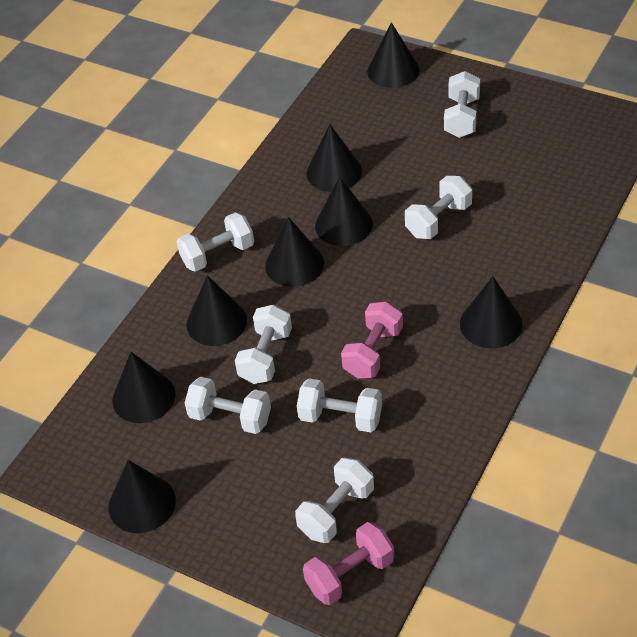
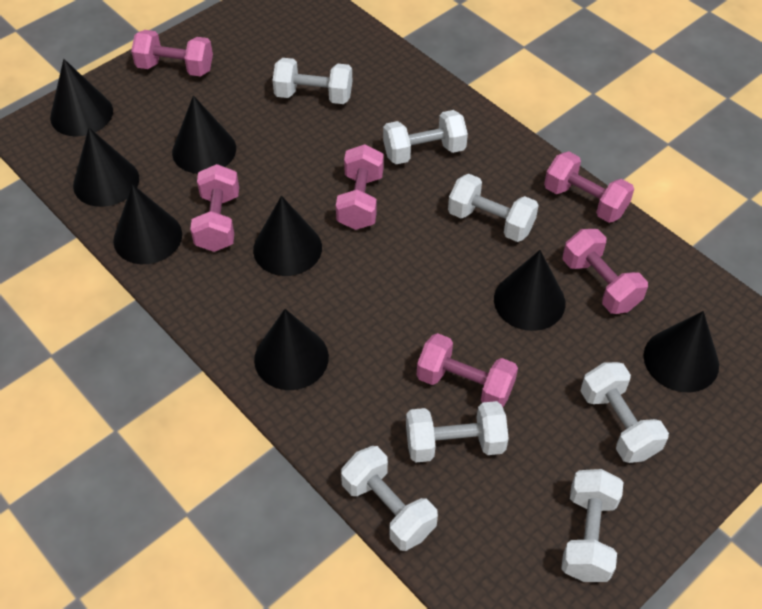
pink dumbbell: 2 -> 6

